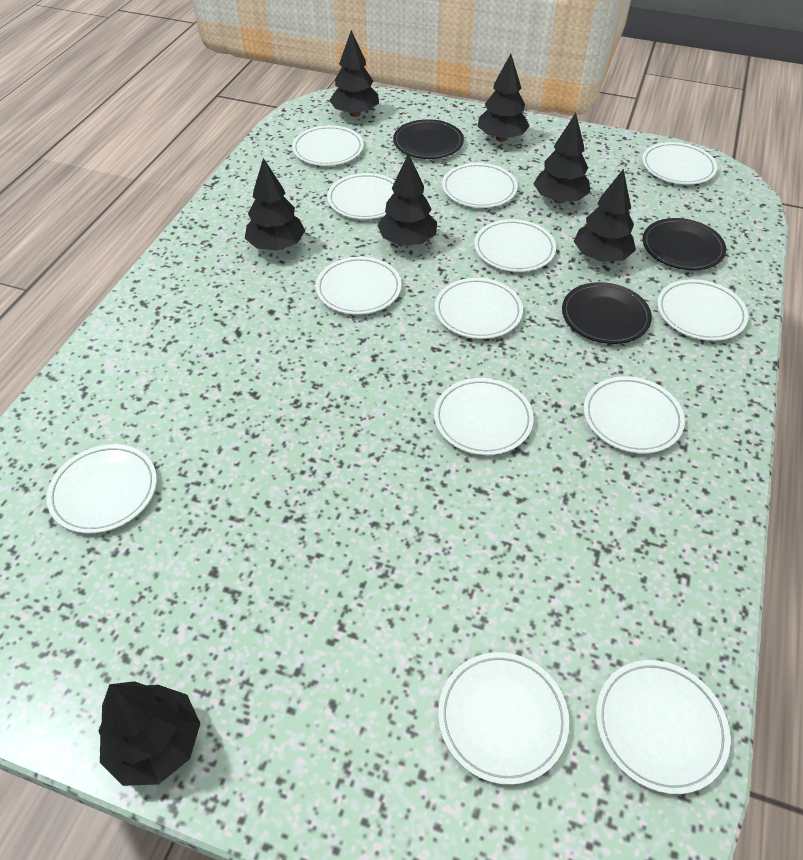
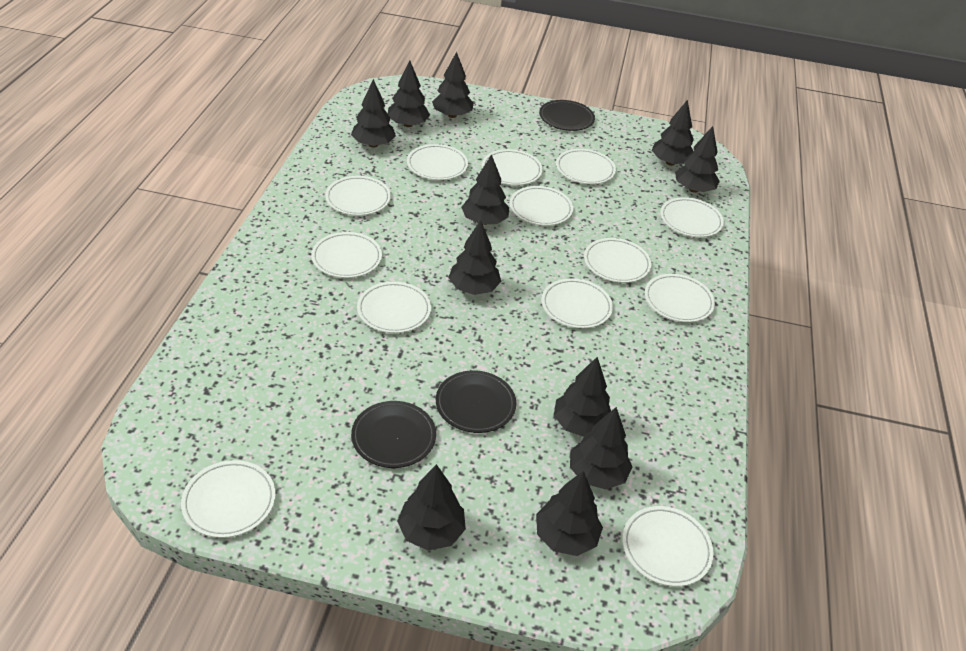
black tree: 7 -> 11

